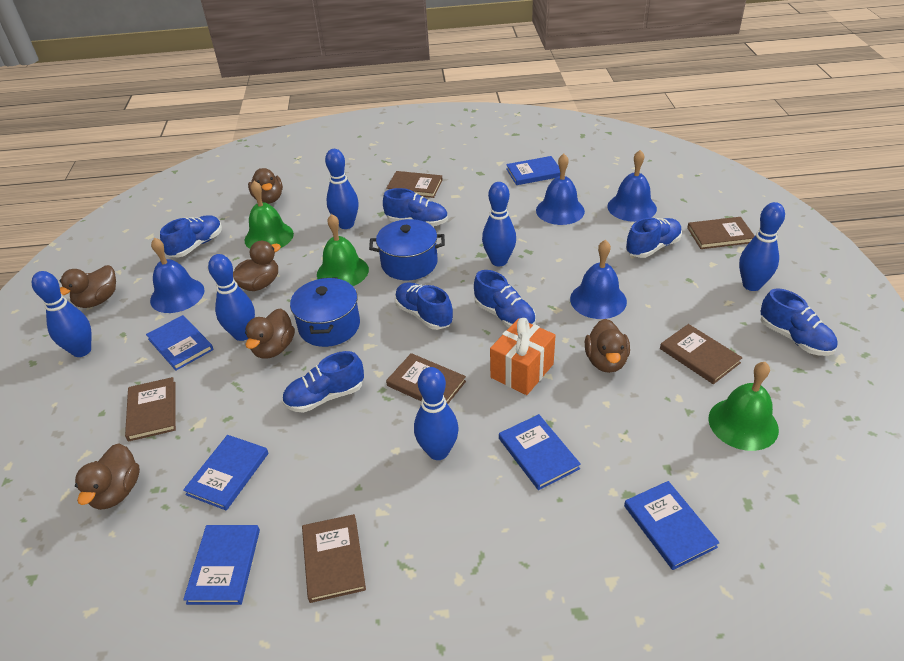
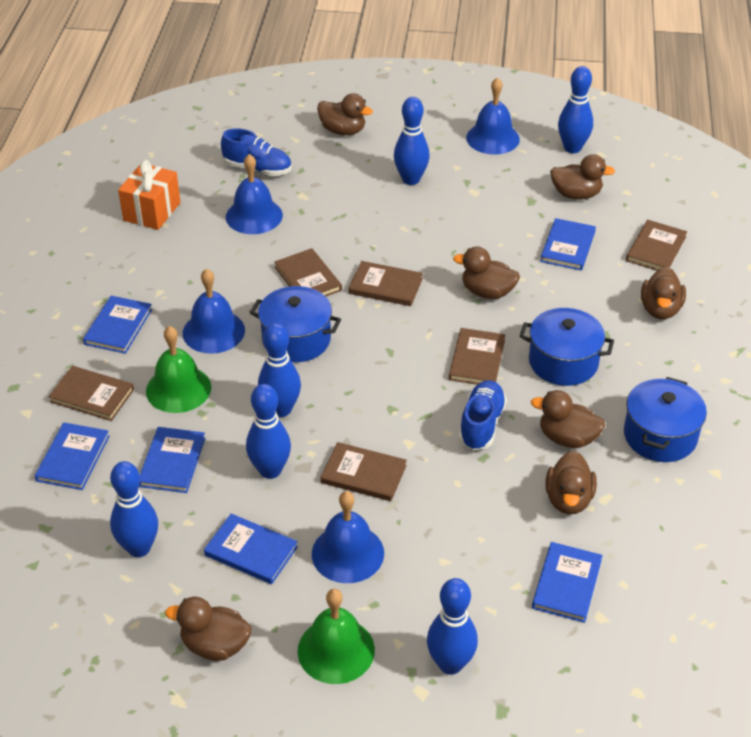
blue pot: 2 -> 3
blue shoe: 7 -> 2
brown duck: 6 -> 7
green bell: 3 -> 2

